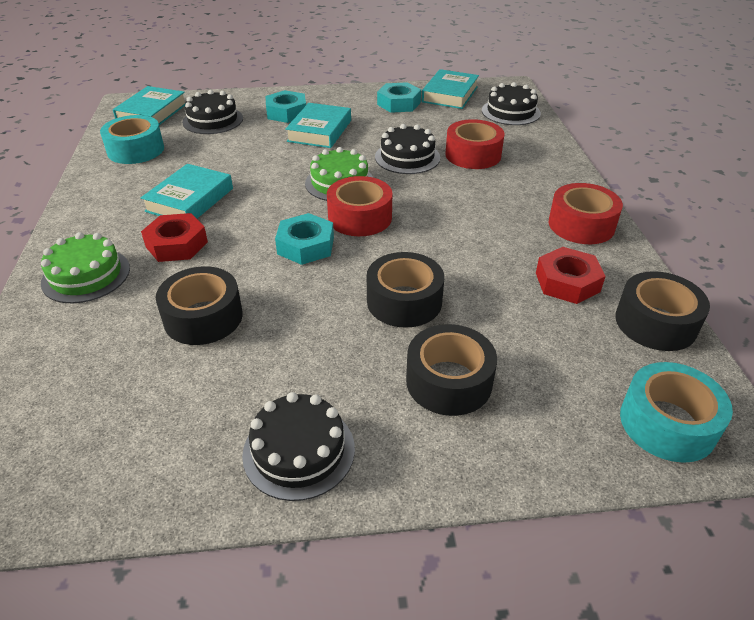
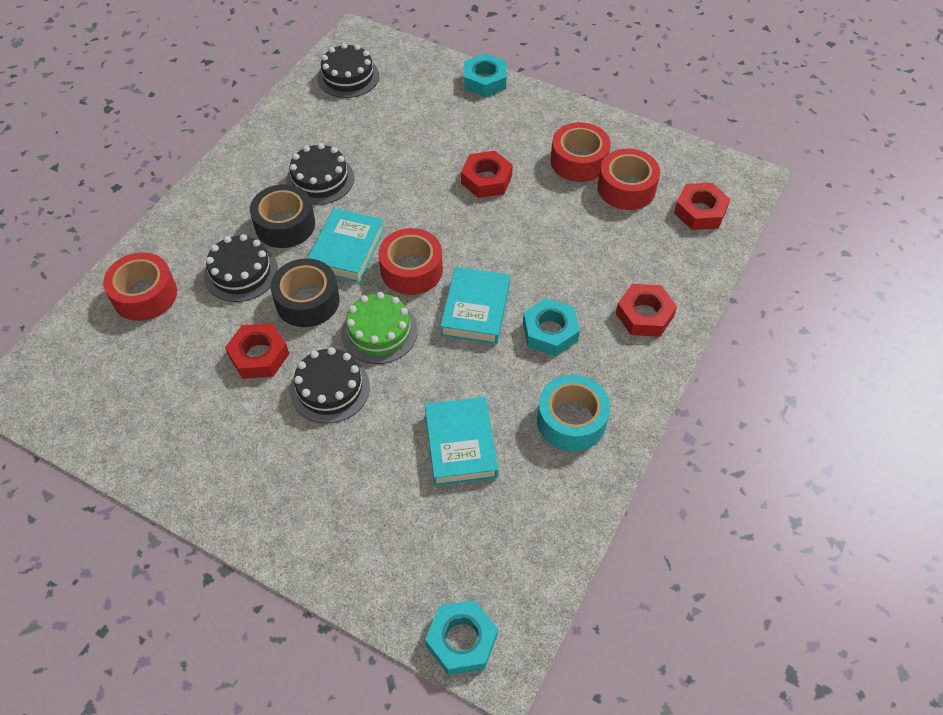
black tape: 4 -> 2
green cake: 2 -> 1
red nut: 2 -> 4
red tape: 3 -> 4
turquoise book: 4 -> 3
turquoise tape: 2 -> 1

